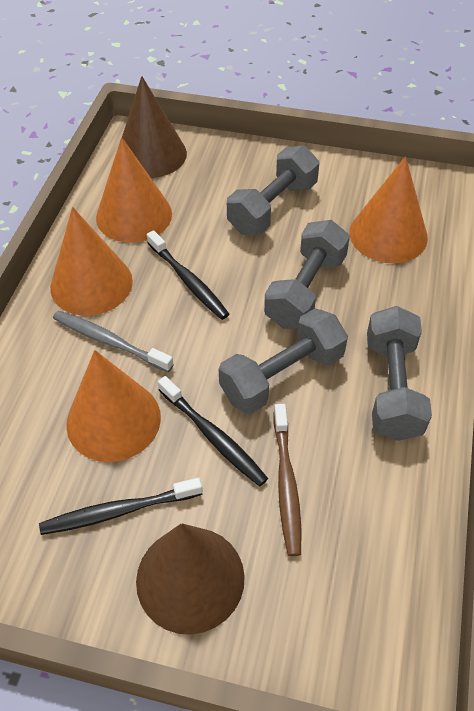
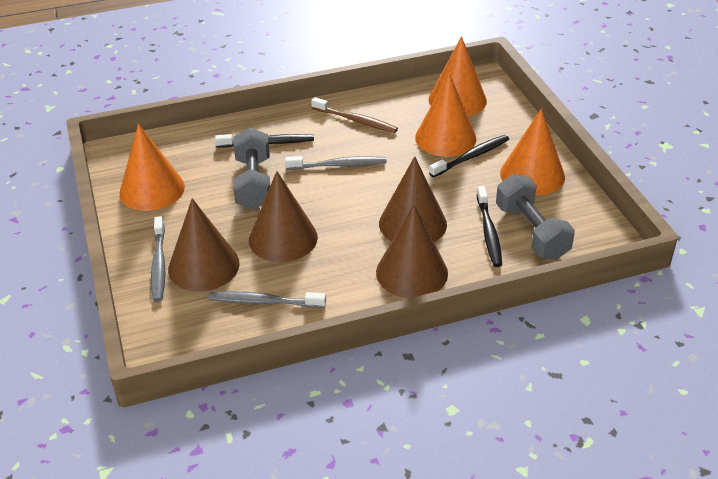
brown cone: 2 -> 4
grey dumbbell: 4 -> 2
grey toothbrush: 1 -> 3

